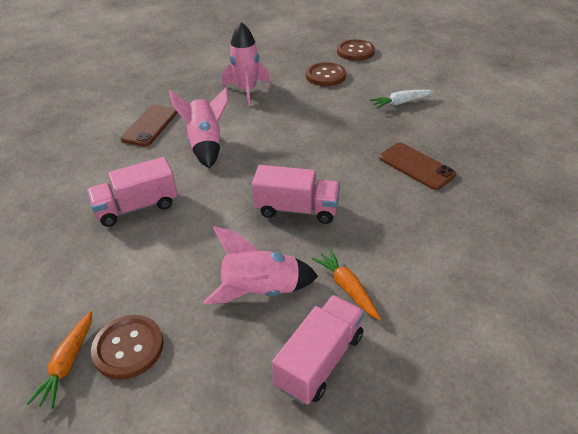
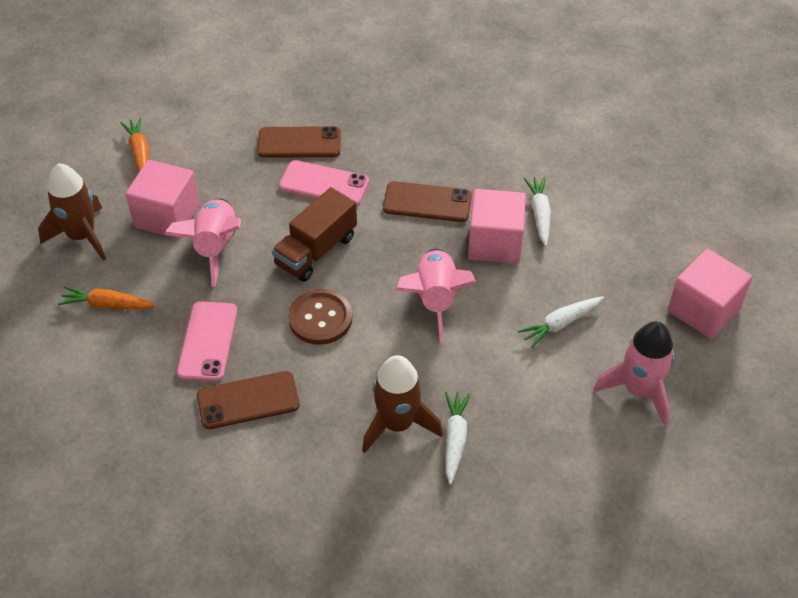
brown button: 3 -> 1
brown phone: 2 -> 3
brown rocket: 0 -> 2
brown truck: 0 -> 1
pink cube: 0 -> 3
pink phone: 0 -> 2
pink truck: 3 -> 0
white carrot: 1 -> 3

